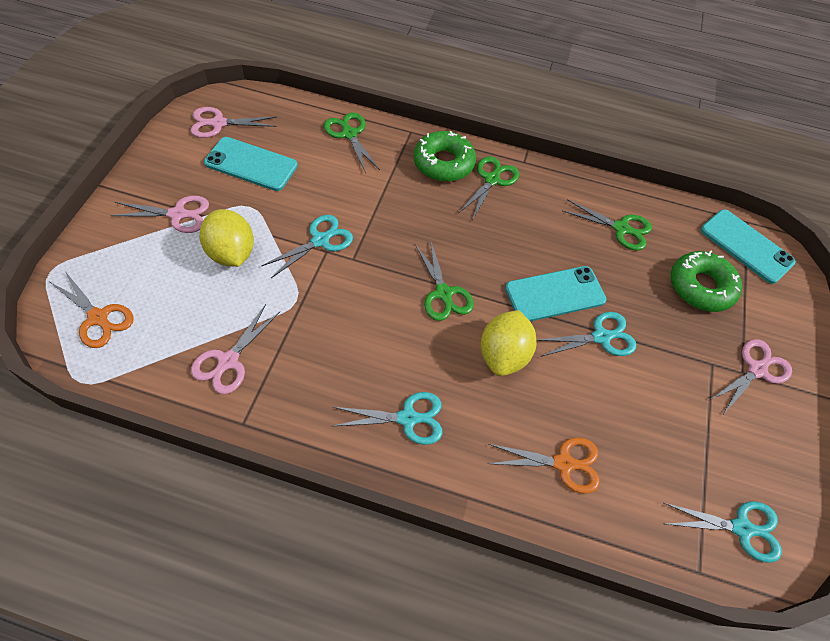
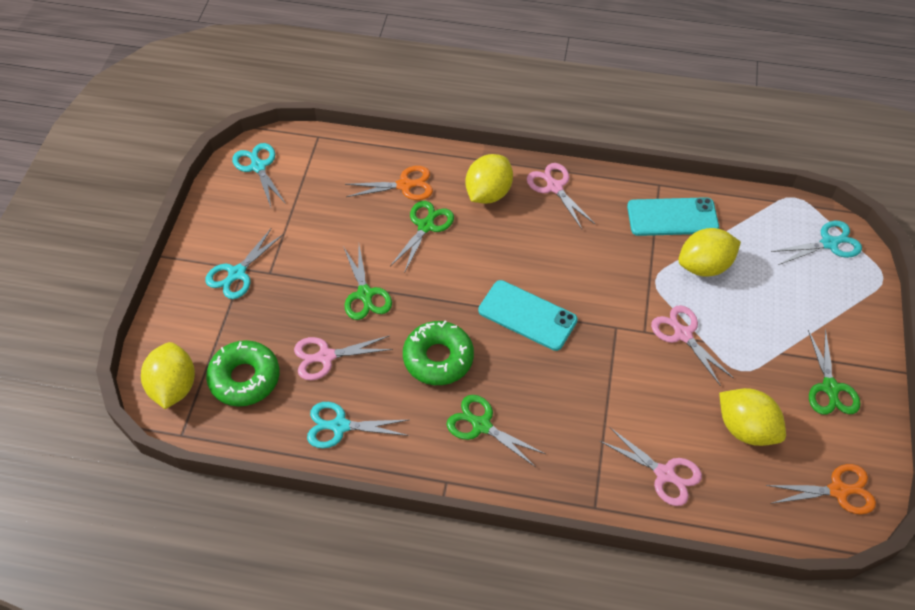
turquoise phone: 3 -> 2
yellow lemon: 2 -> 4

